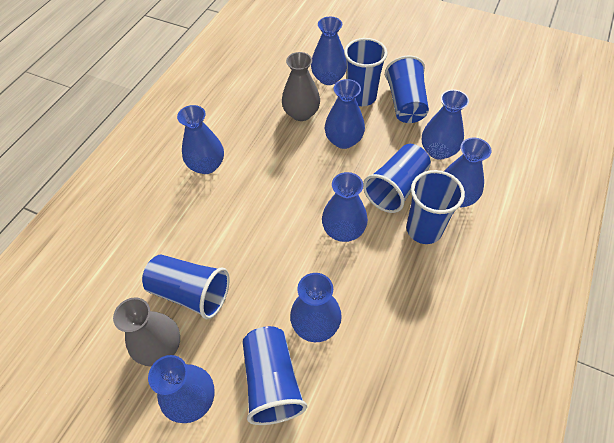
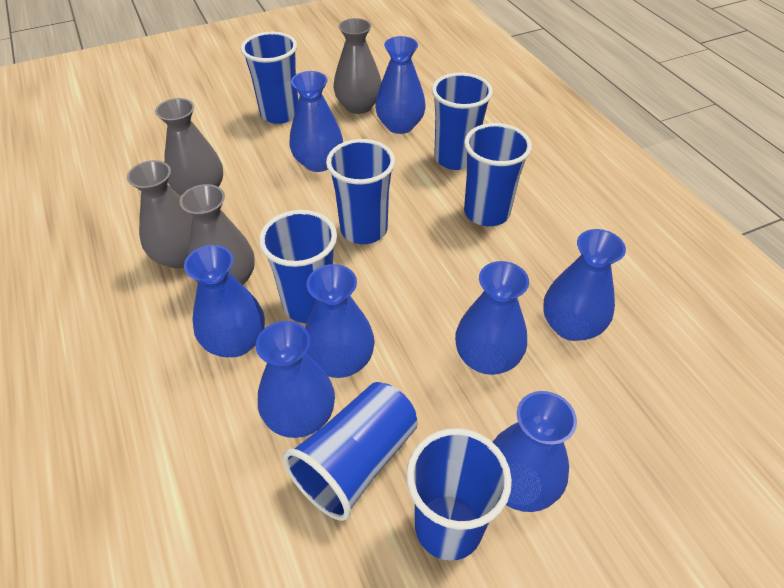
blue cup: 6 -> 7
grey vase: 2 -> 4

